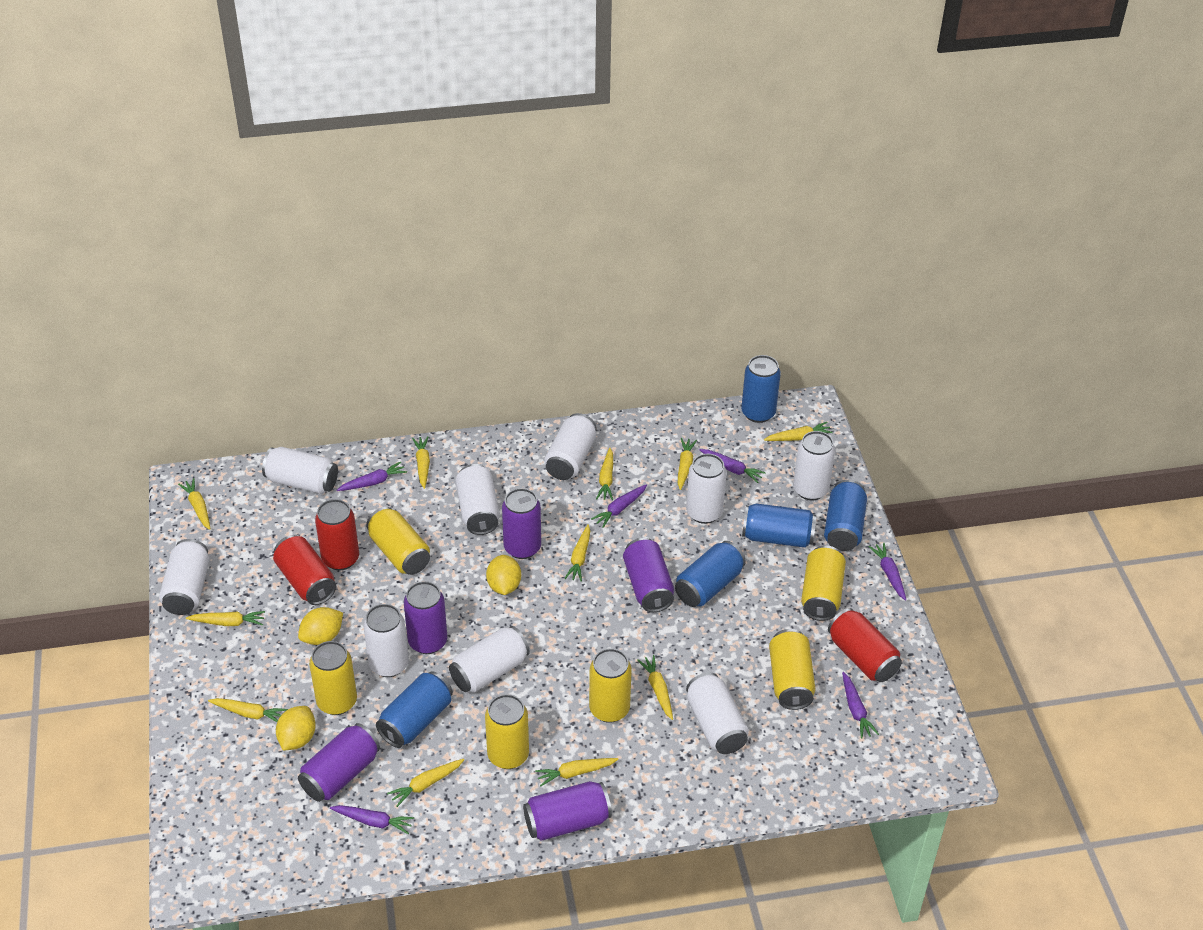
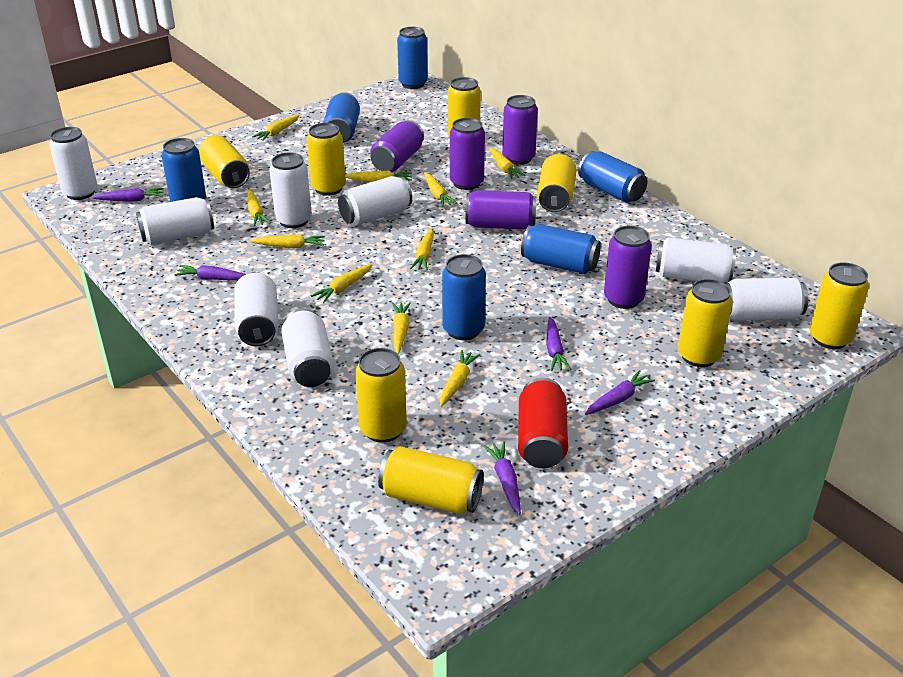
blue can: 5 -> 6
purple carrot: 6 -> 5
red can: 3 -> 1
white can: 9 -> 8
yellow can: 6 -> 8
yellow carrot: 11 -> 10
yellow lemon: 3 -> 0

